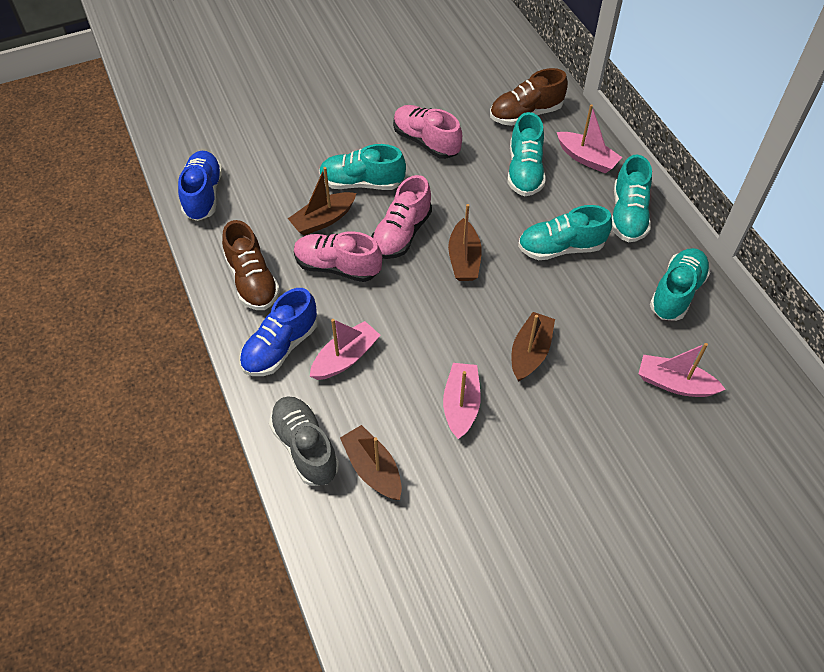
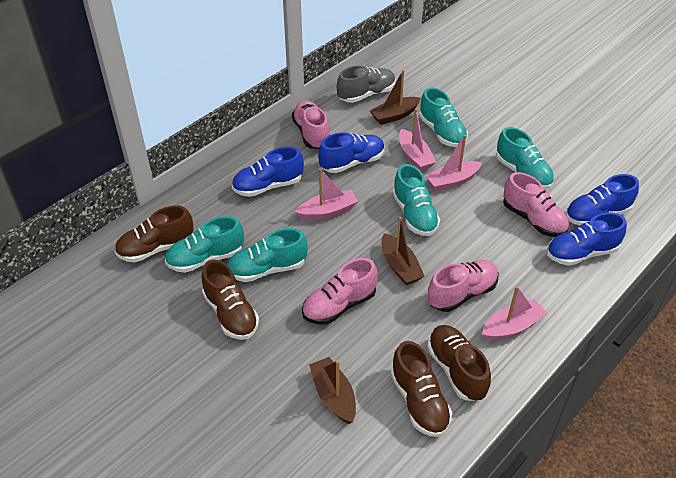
blue shoe: 2 -> 4
brown boat: 4 -> 3
brown shoe: 2 -> 4
pink shoe: 3 -> 4

